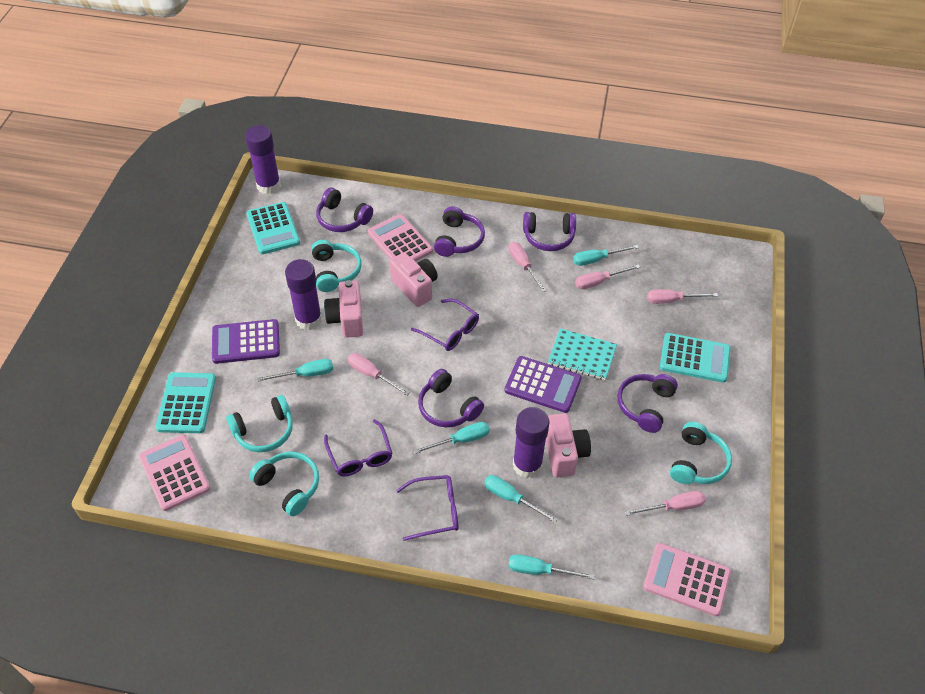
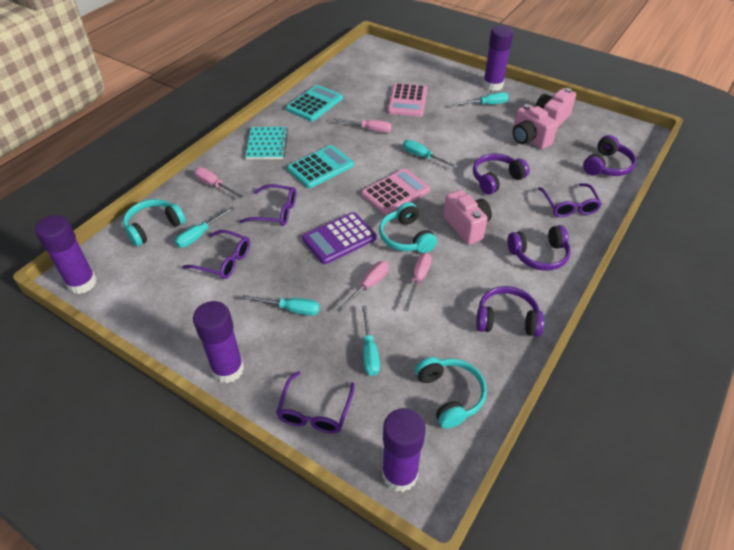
pink calculator: 3 -> 2
pink screwdriver: 5 -> 4
purple calculator: 2 -> 1
purple glasses: 3 -> 4
purple glue stick: 3 -> 4
purple headphones: 5 -> 4
turquoise calculator: 3 -> 2
turquoise headphones: 4 -> 3

